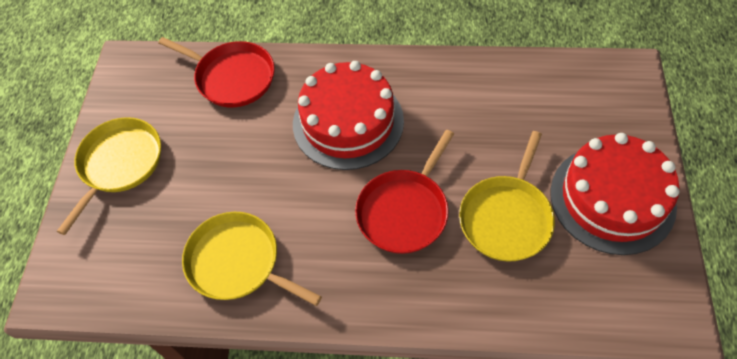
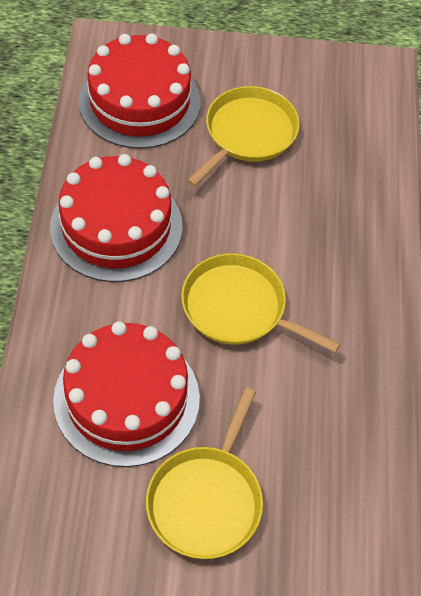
red cake: 2 -> 3
red pan: 2 -> 0

